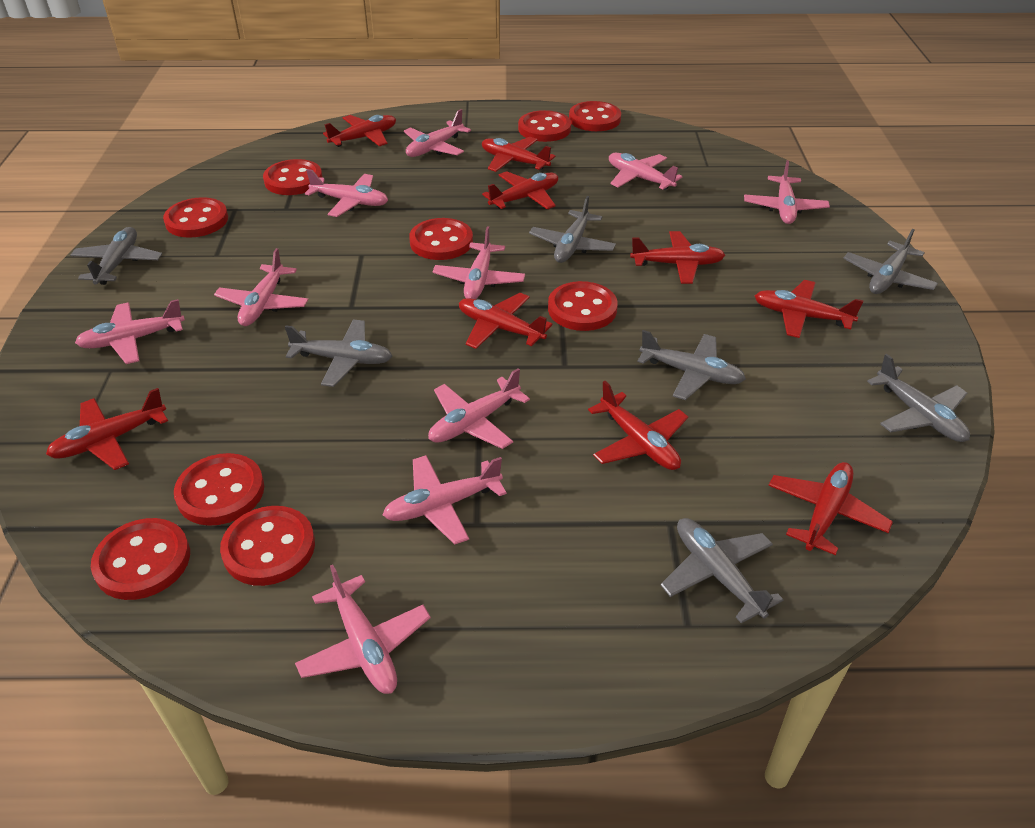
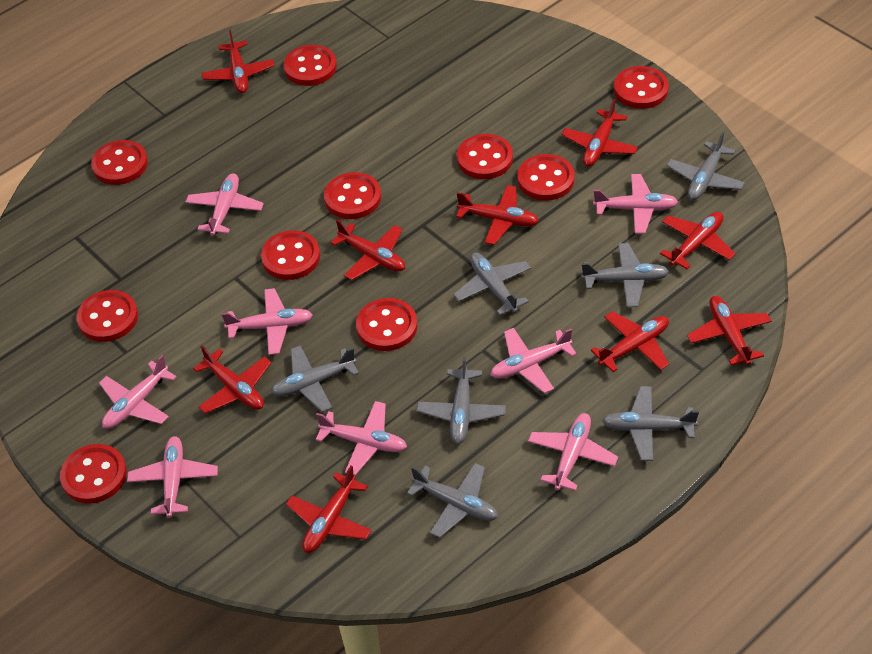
pink plane: 10 -> 8
red button: 9 -> 10

